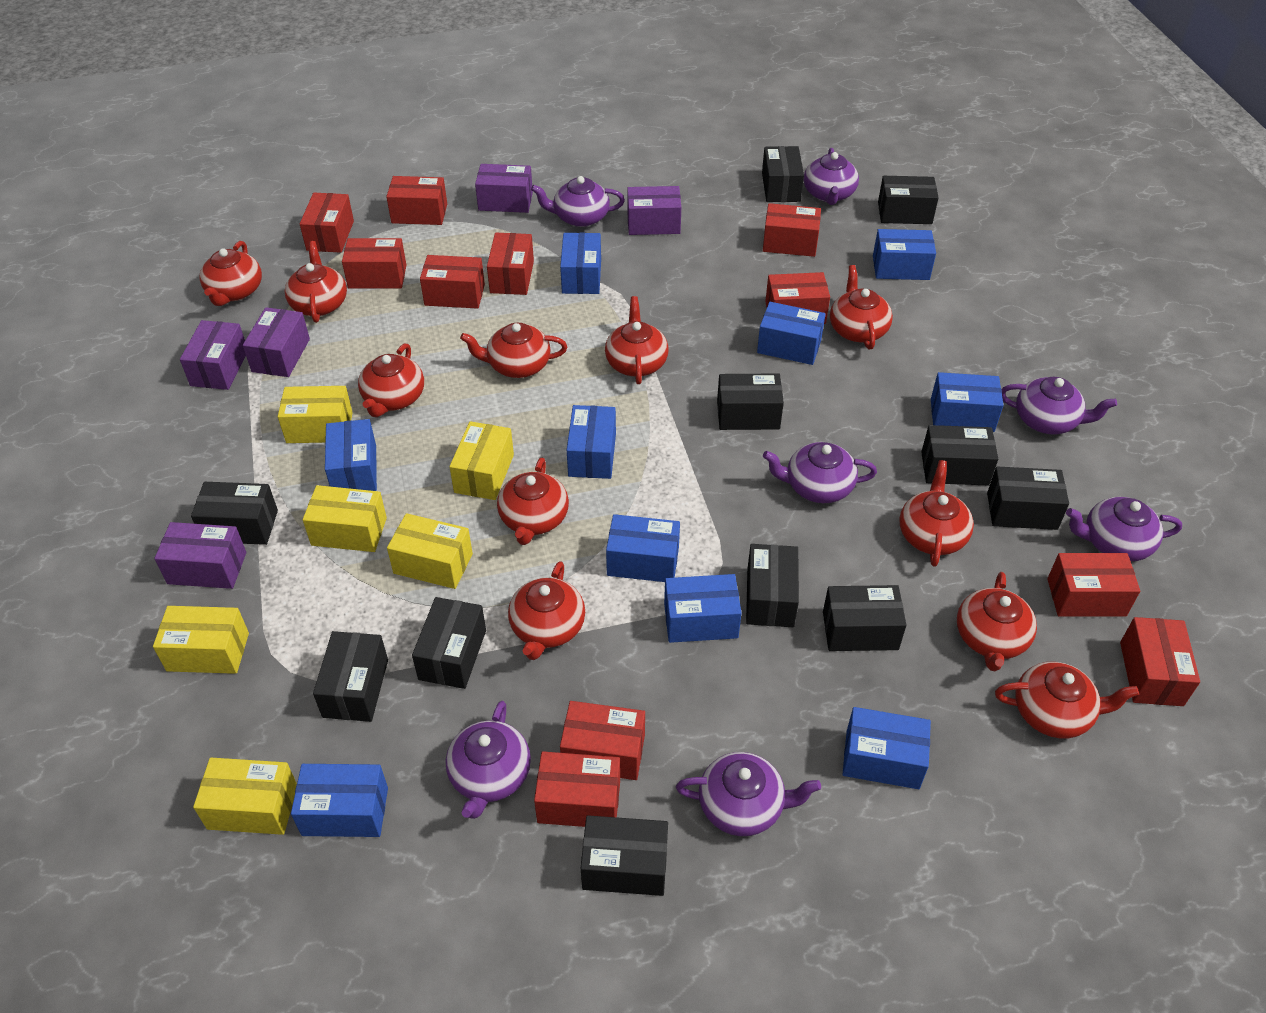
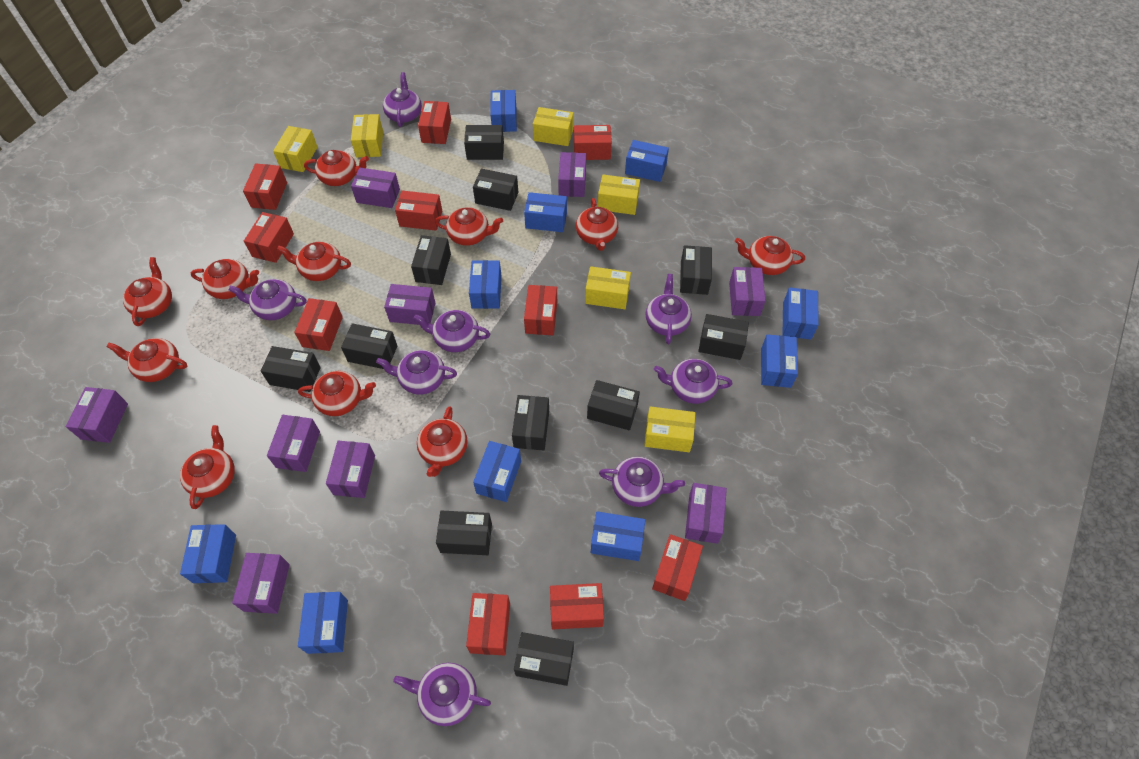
purple box: 5 -> 9
purple teapot: 7 -> 8
red box: 11 -> 10

